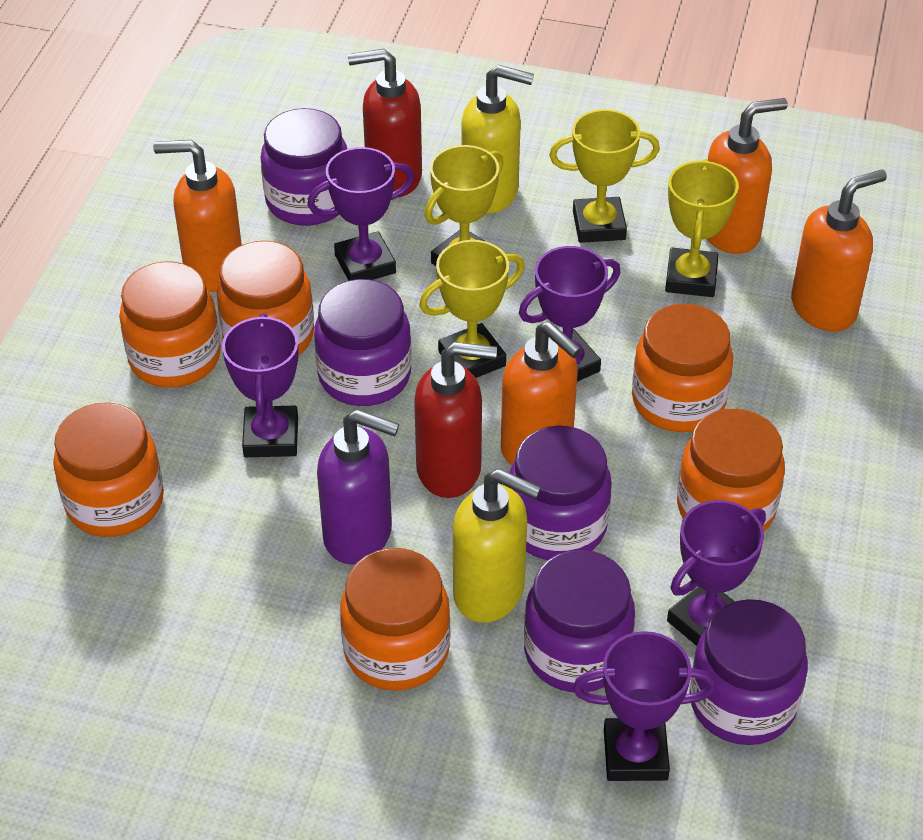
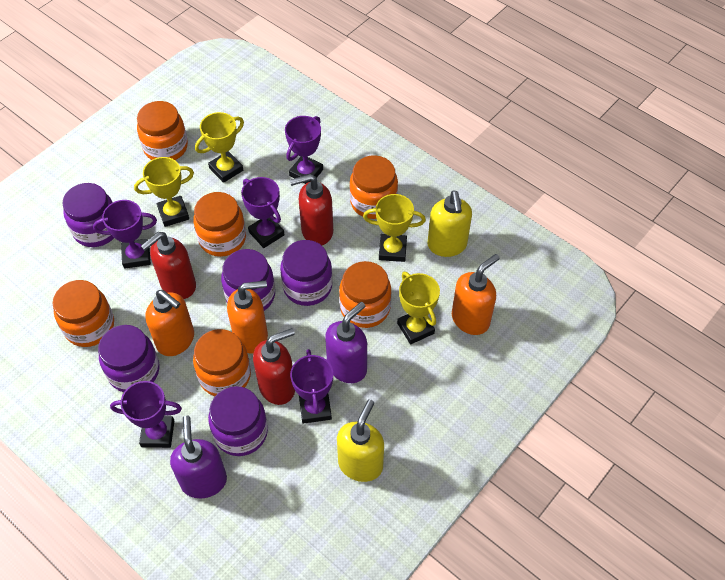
orange soap dispenser: 4 -> 3
purple soap dispenser: 1 -> 2
red soap dispenser: 2 -> 3

